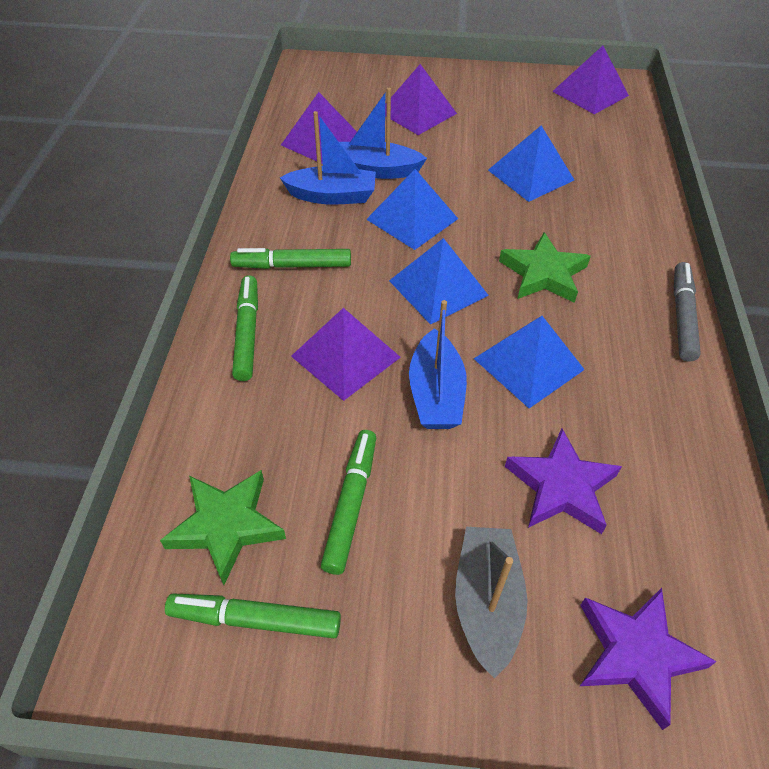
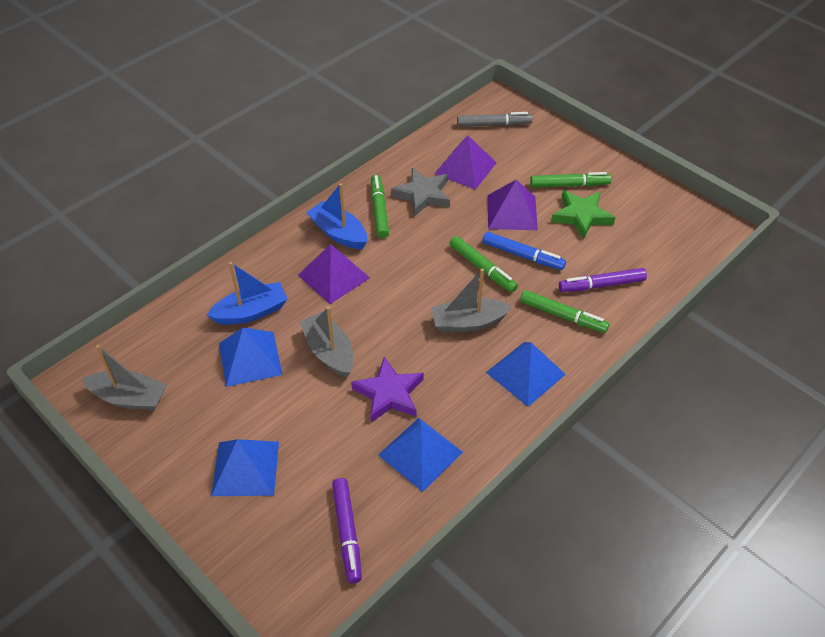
blue boat: 3 -> 2
blue marker: 0 -> 1
green star: 2 -> 1
grey boat: 1 -> 3
grey star: 0 -> 1
purple marker: 0 -> 2
purple pyramid: 4 -> 3
purple star: 2 -> 1

